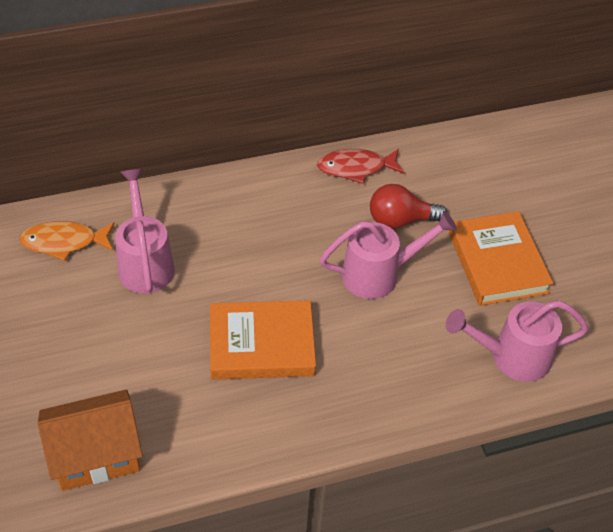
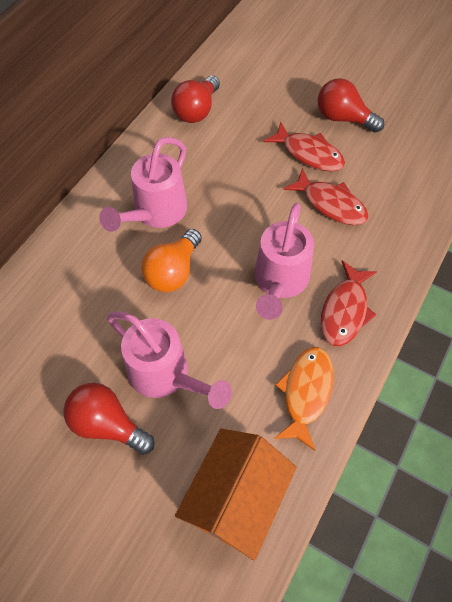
orange book: 2 -> 0
orange light bulb: 0 -> 1
red fish: 1 -> 3
red light bulb: 1 -> 3

